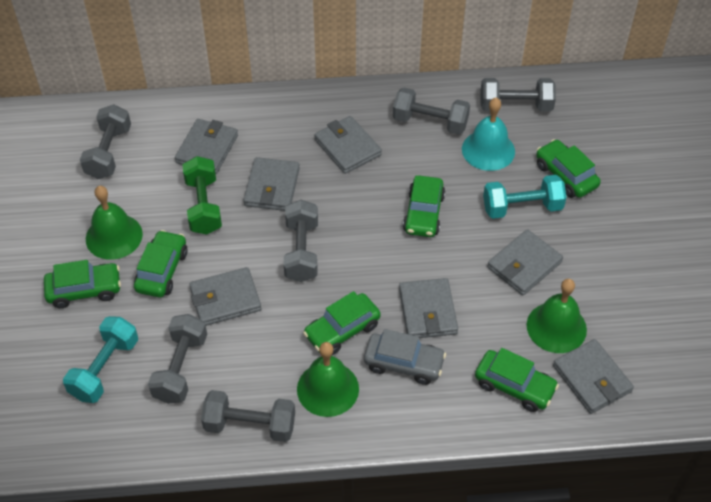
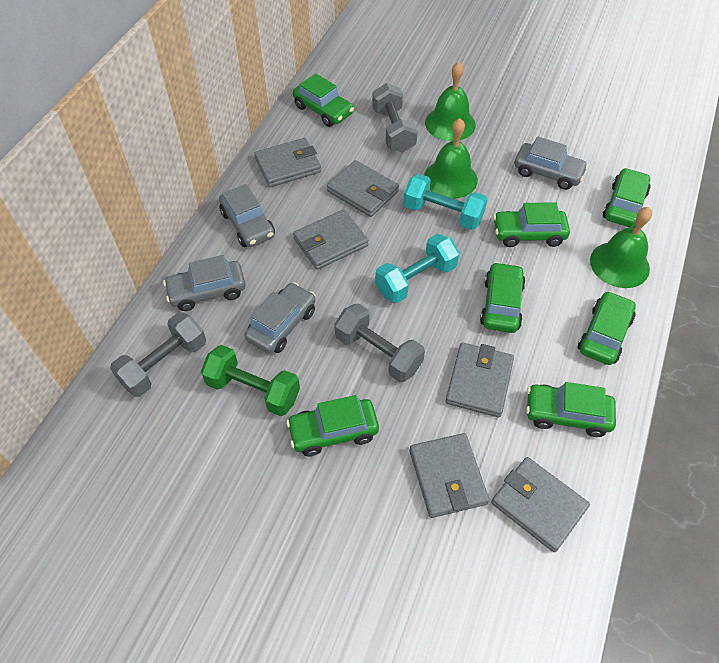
green car: 6 -> 7
grey car: 1 -> 4
grey dumbbell: 6 -> 3
grey wallet: 7 -> 6
turquoise bell: 1 -> 0

